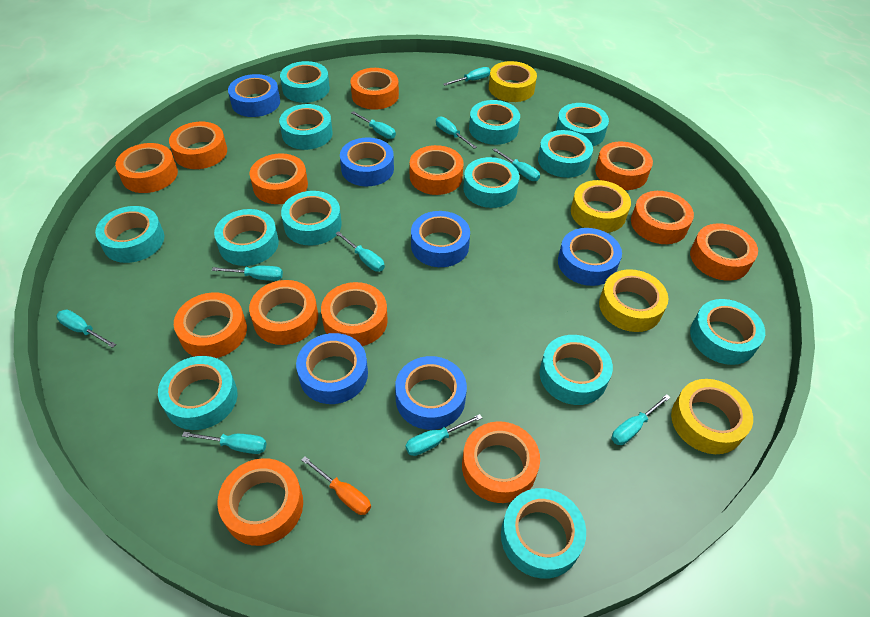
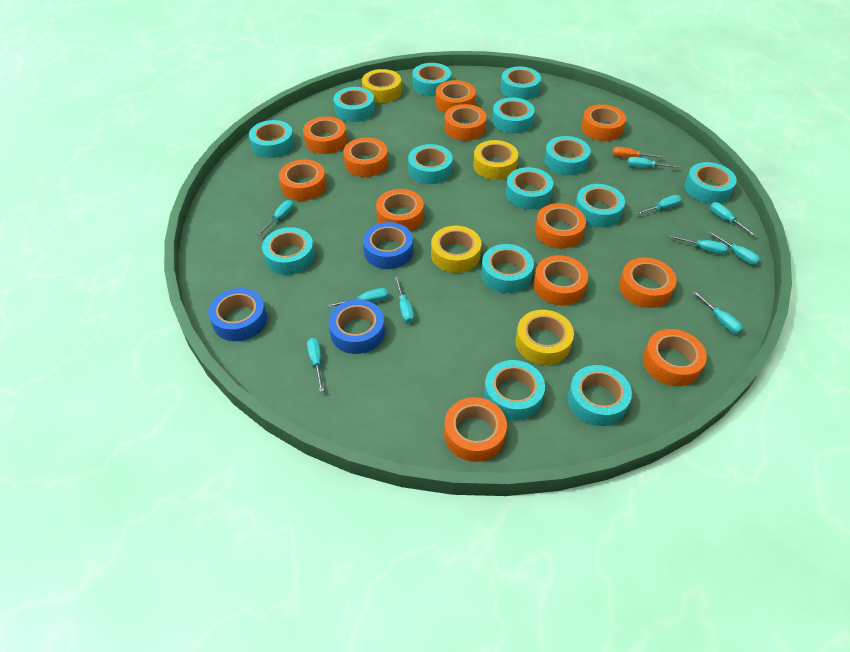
blue tape: 6 -> 3
orange tape: 13 -> 12
turquoise tape: 13 -> 14

